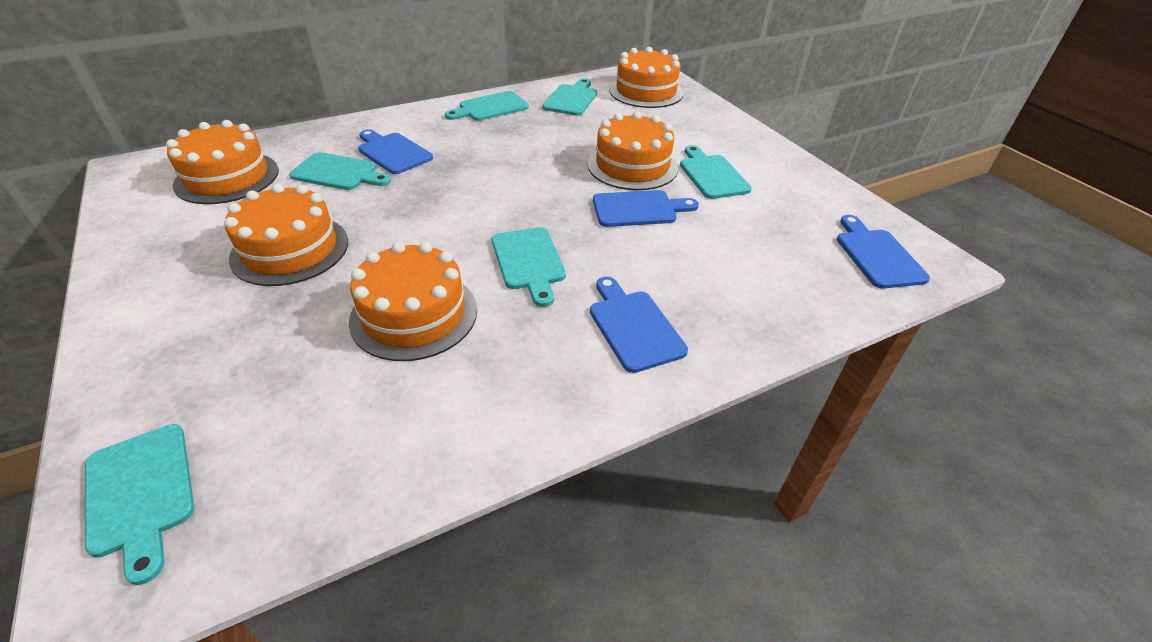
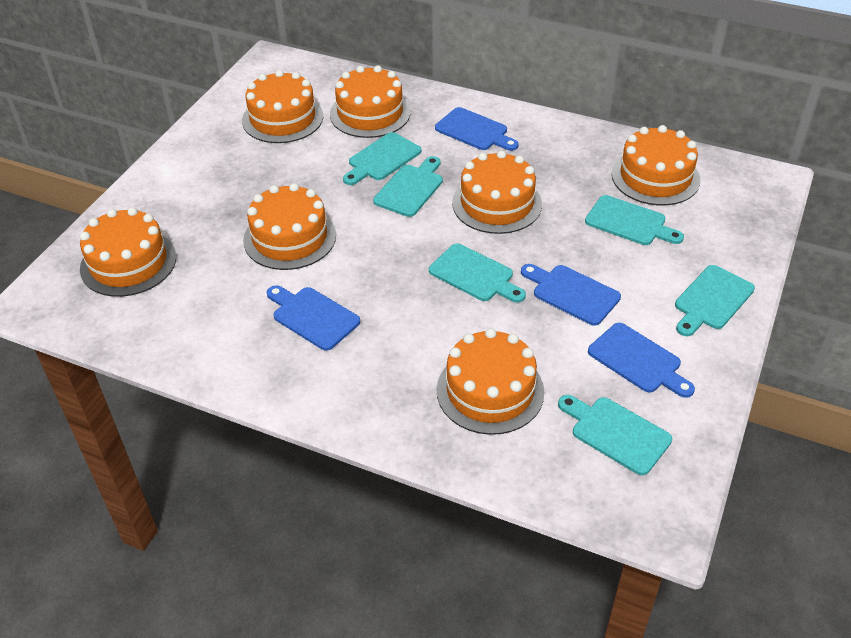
orange cake: 5 -> 7

